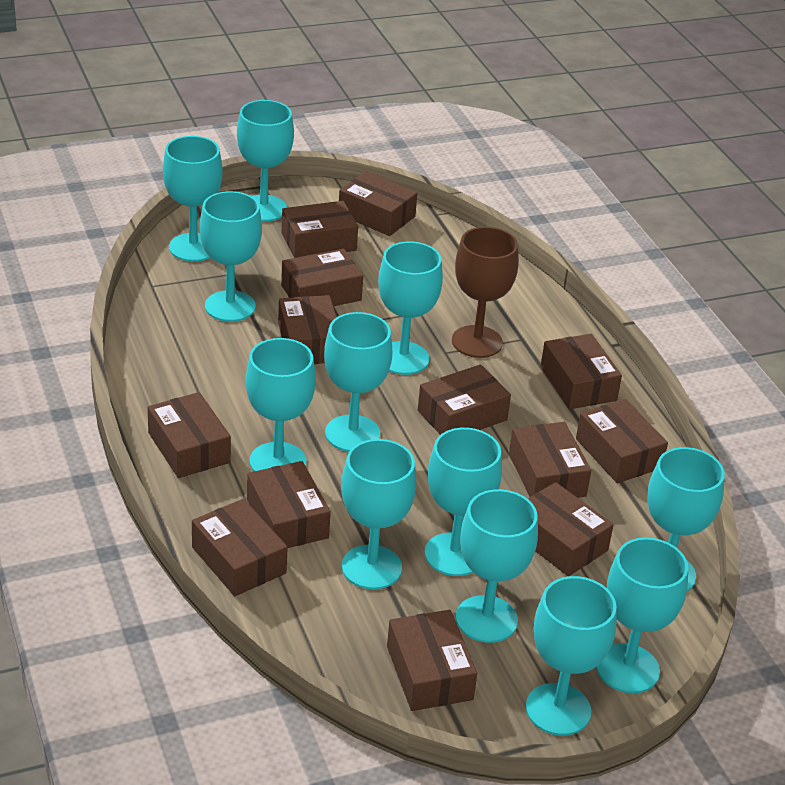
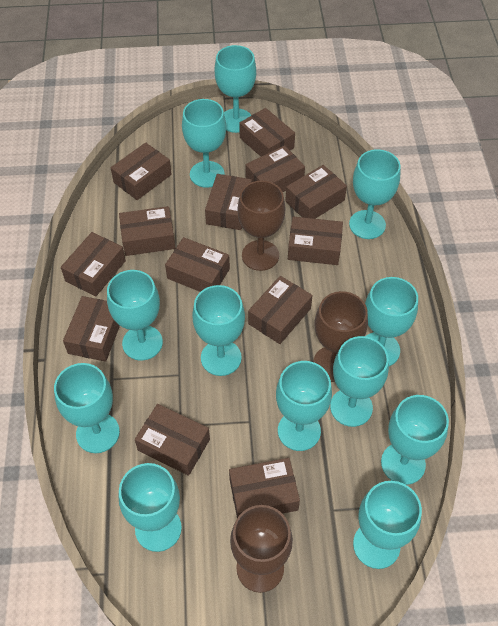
brown goblet: 1 -> 3

